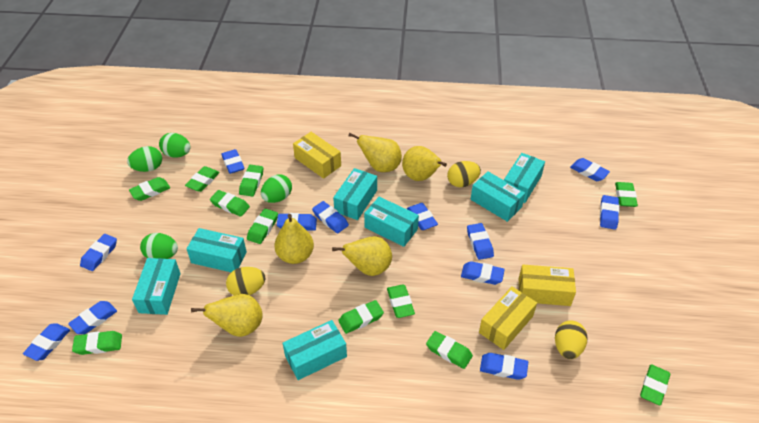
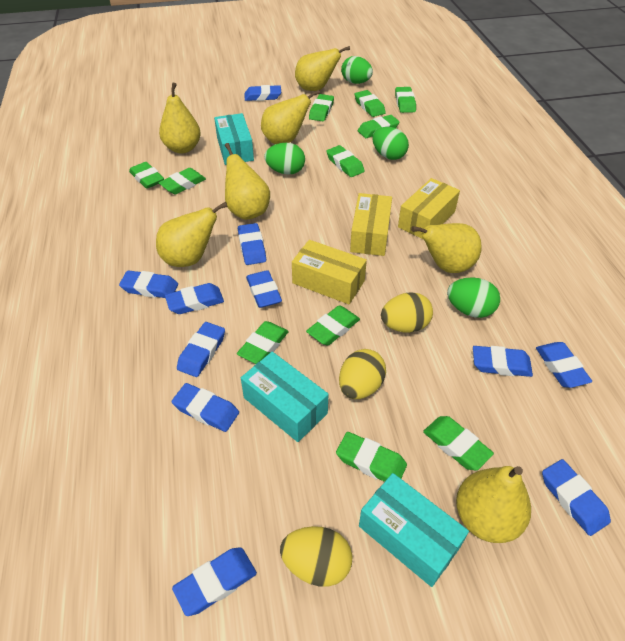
blue eraser: 12 -> 11
turquoise box: 7 -> 3
yellow pear: 5 -> 7

